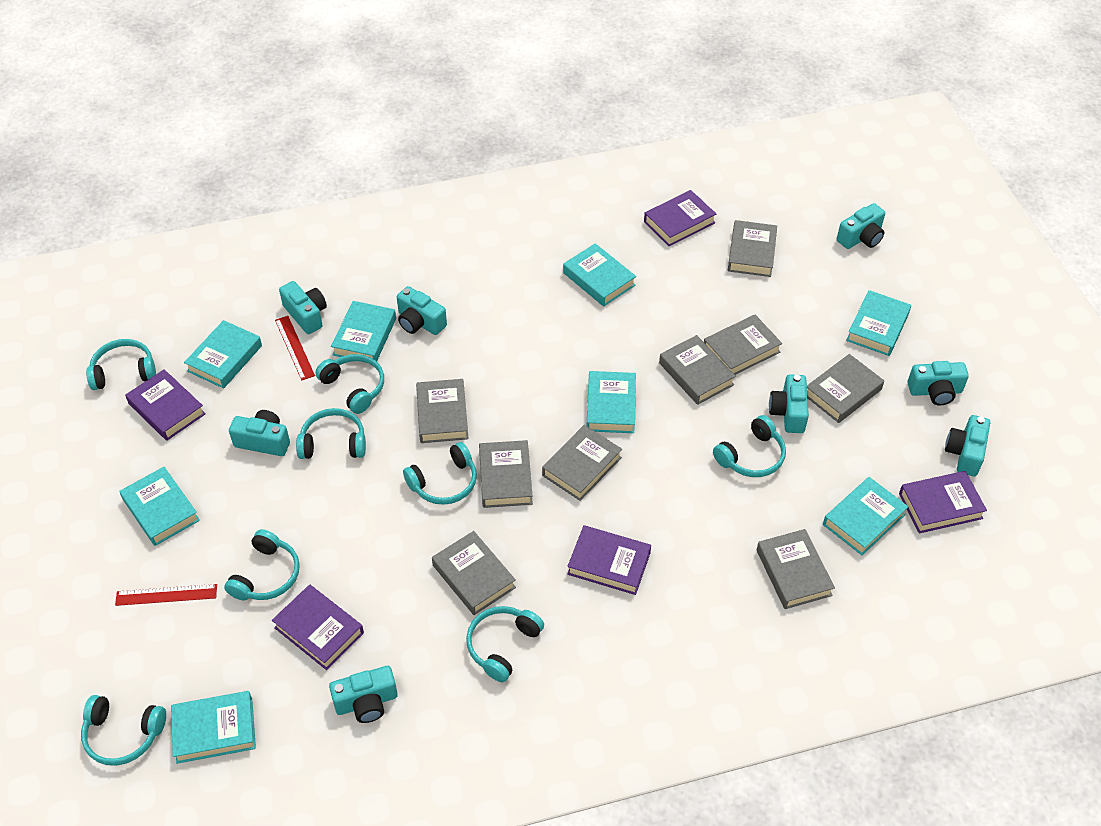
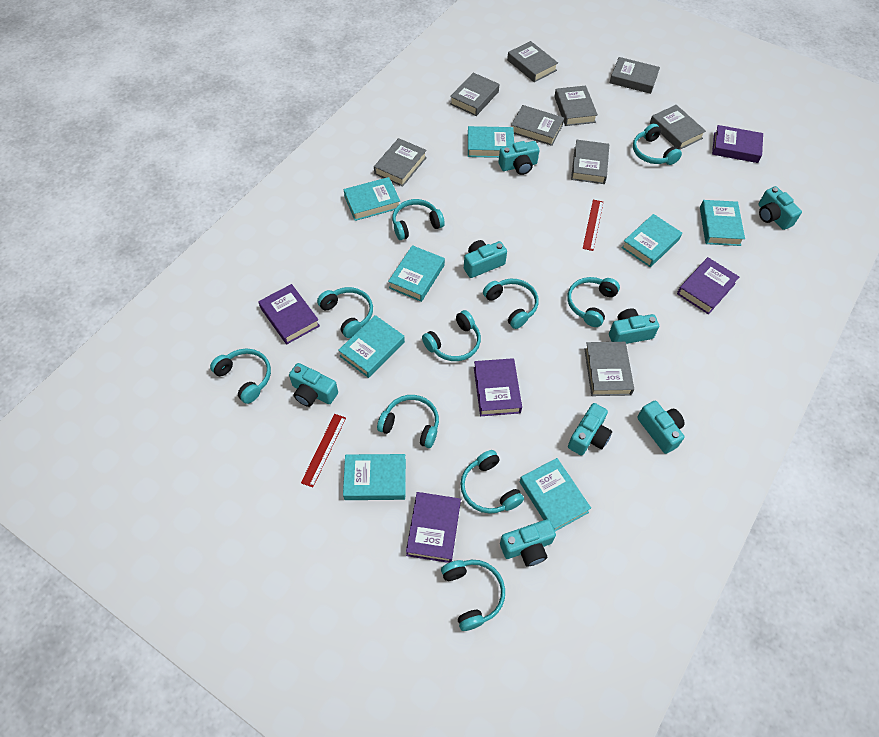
turquoise headphones: 8 -> 10

